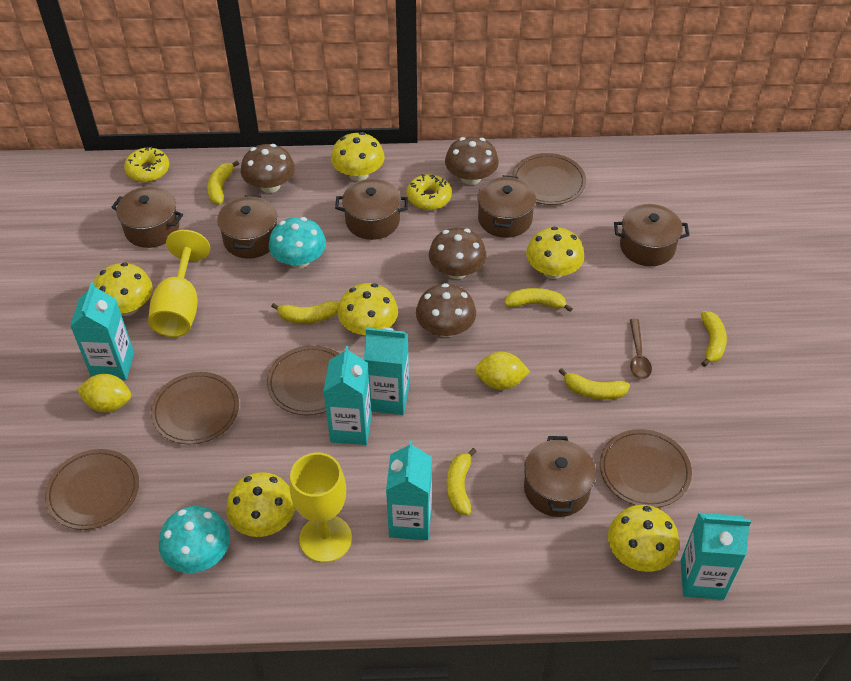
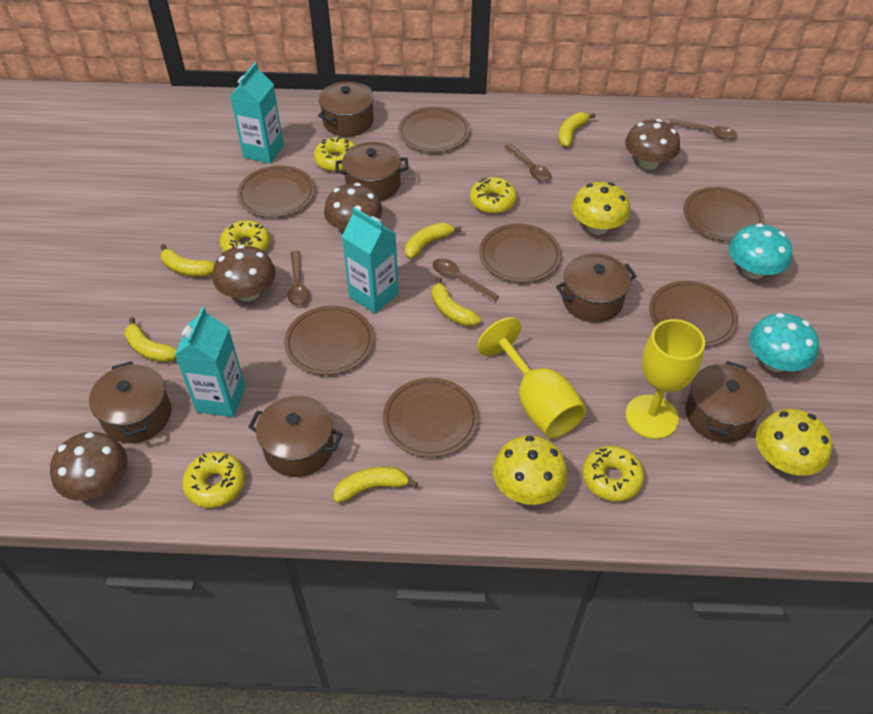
brown plate: 5 -> 7
brown spoon: 1 -> 4
turquoise carton: 5 -> 3
yellow donut: 2 -> 5
yellow lemon: 2 -> 0
yellow mushroom: 6 -> 3

